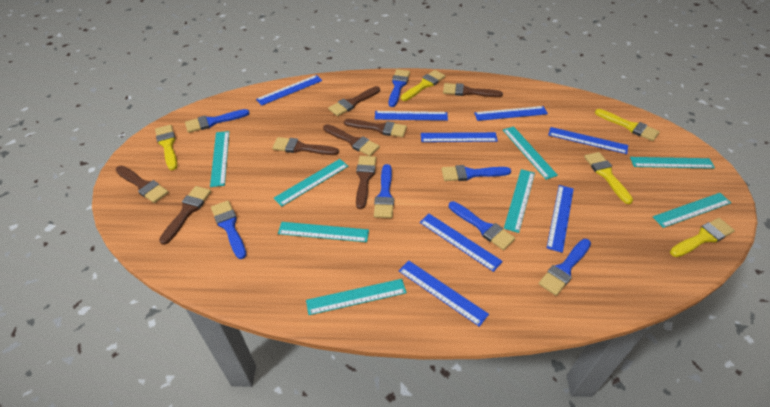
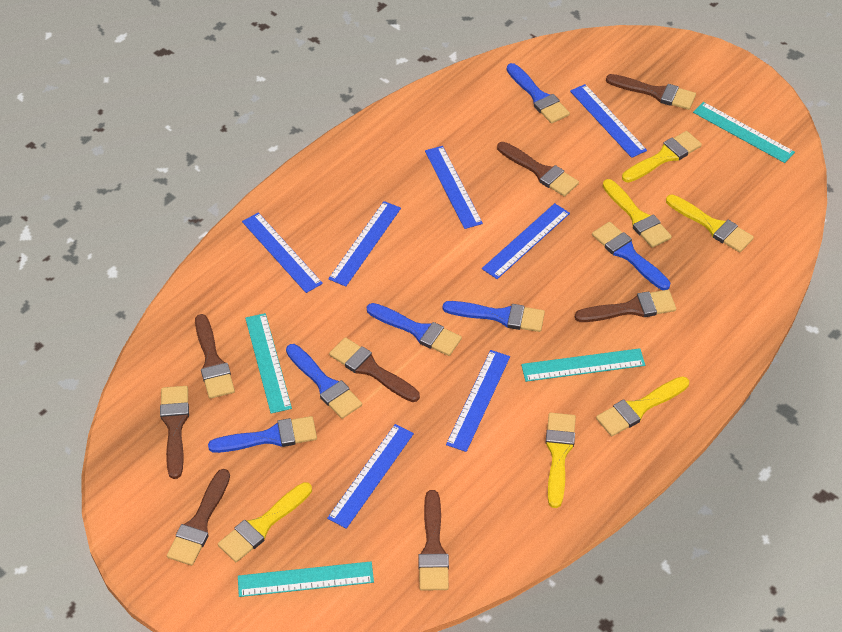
blue brush: 7 -> 6
blue ruler: 8 -> 7
turquoise ruler: 8 -> 4
yellow brush: 5 -> 6

